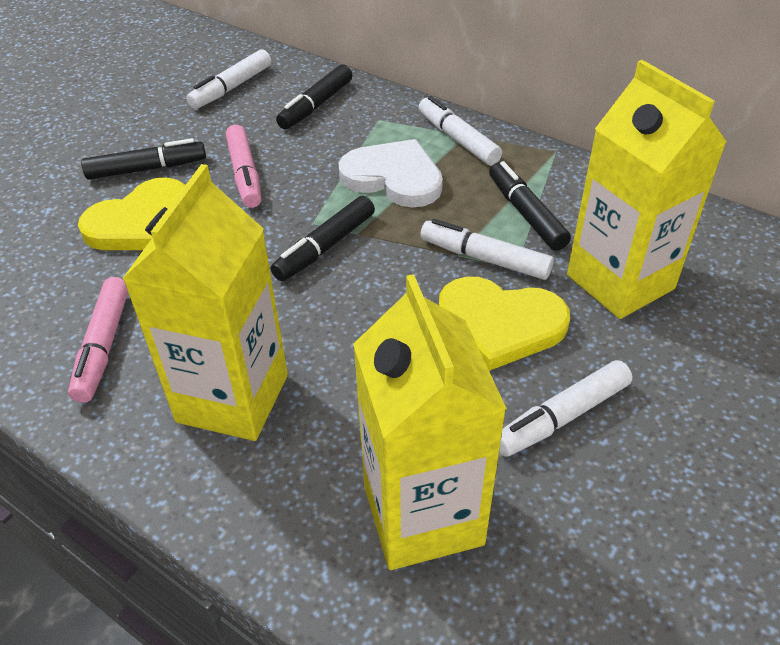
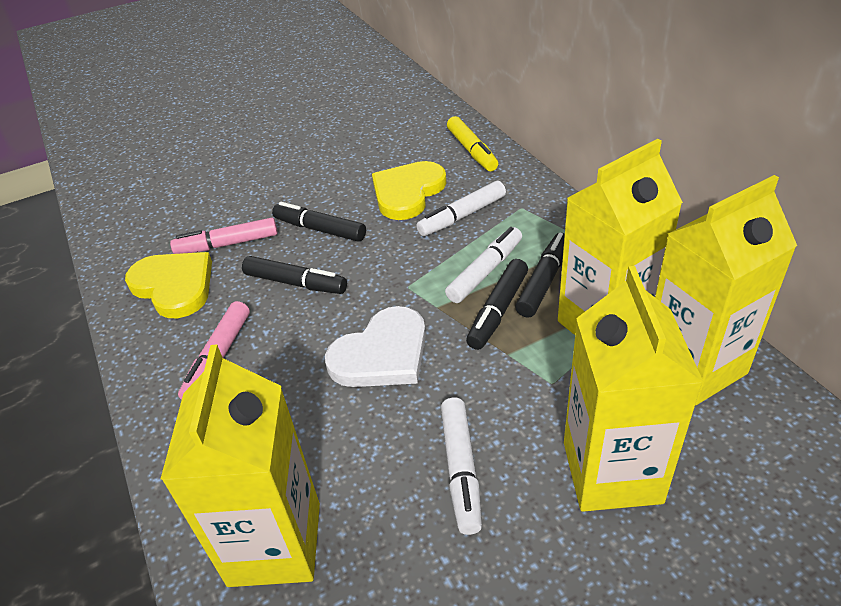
white marker: 4 -> 3
yellow carton: 3 -> 4
yellow marker: 0 -> 1

